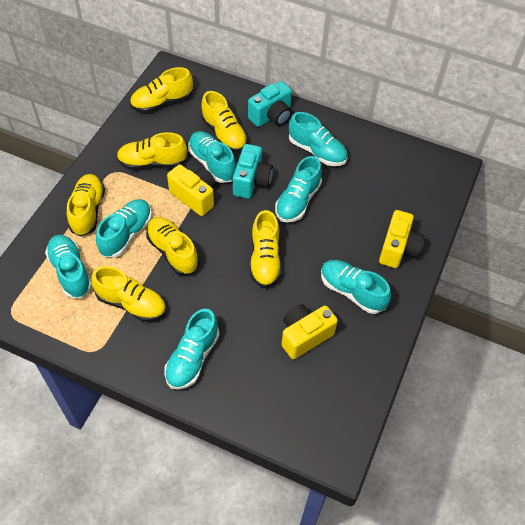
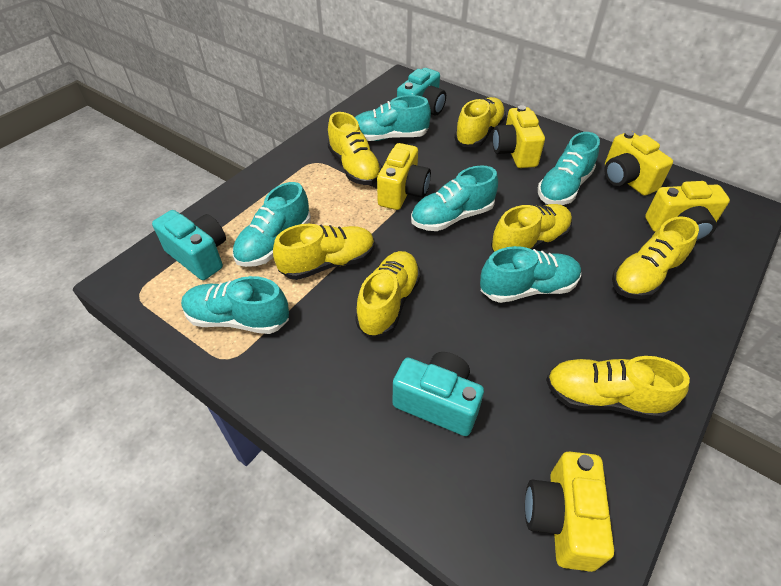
turquoise camera: 2 -> 3
turquoise shoe: 7 -> 6
yellow camera: 3 -> 5

